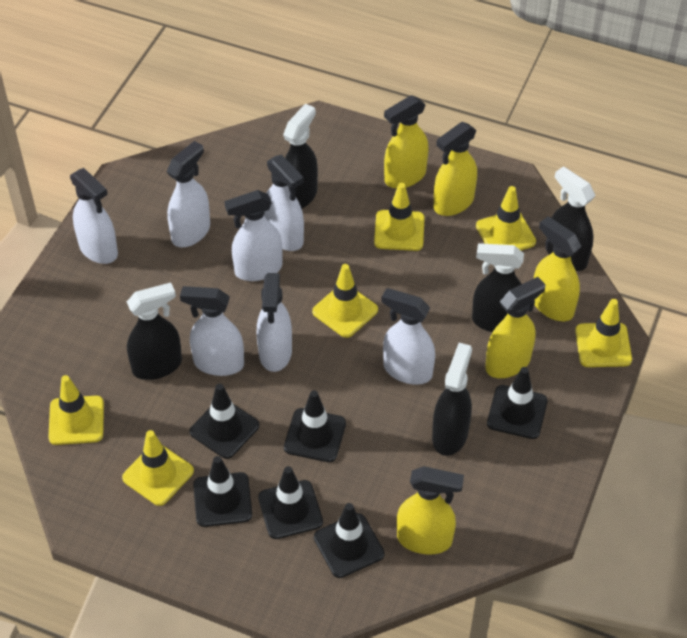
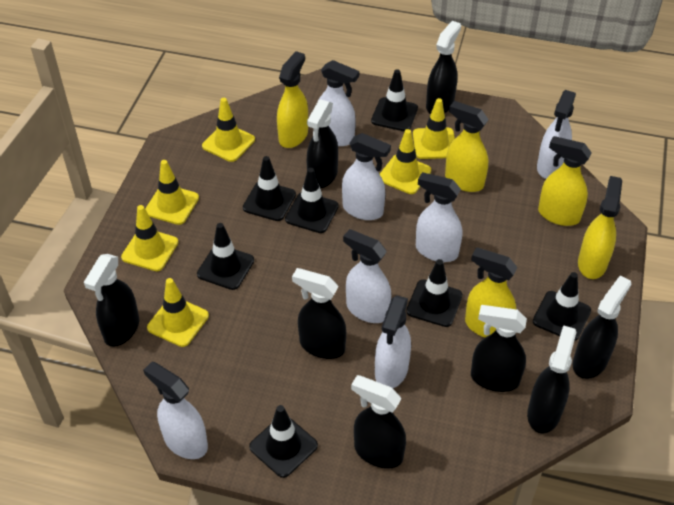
black spray bottle: 5 -> 8
black traffic cone: 6 -> 7

